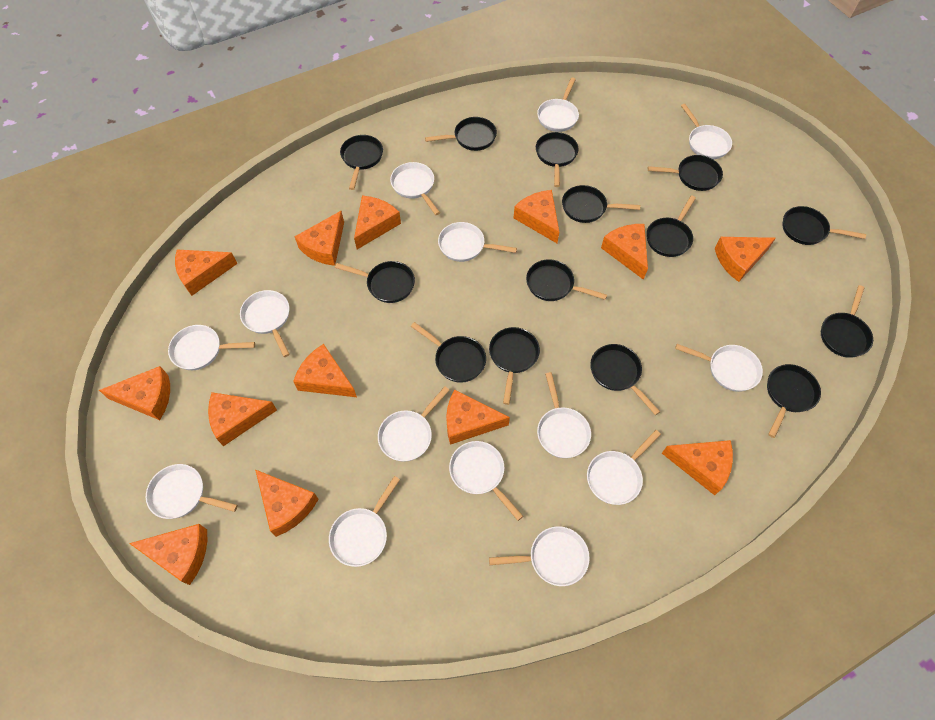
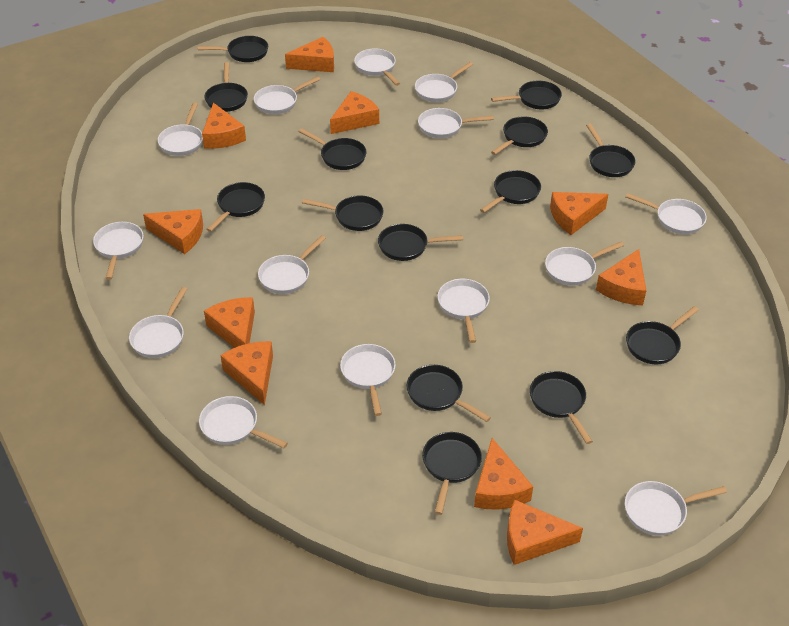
orange cheese: 13 -> 10

